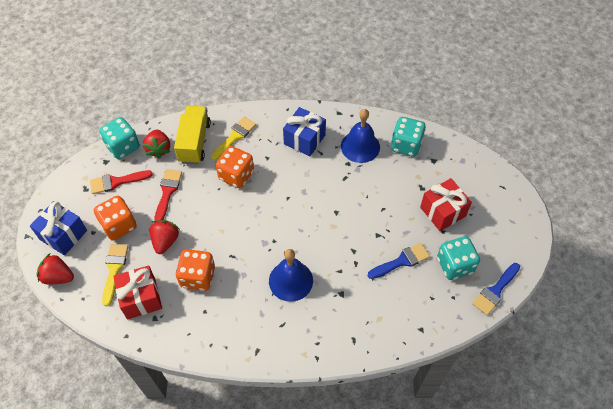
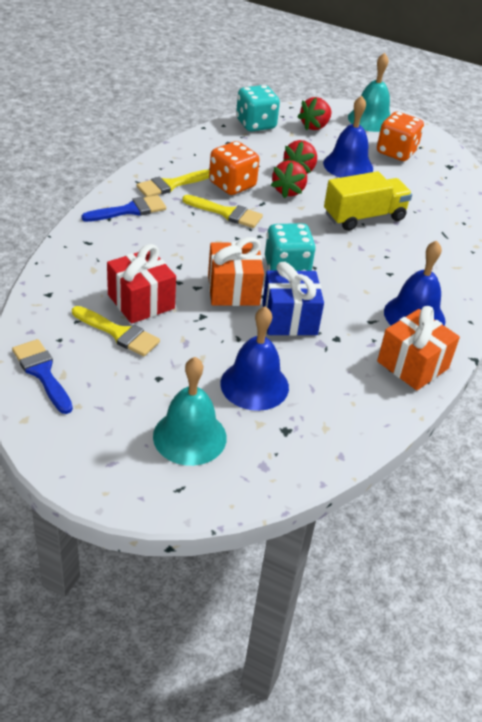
blue bell: 2 -> 3
blue gift: 2 -> 1
orange dice: 3 -> 2
orange gift: 0 -> 2
red brush: 2 -> 0
red gift: 2 -> 1
turquoise bell: 0 -> 2
turquoise dice: 3 -> 2
yellow brush: 2 -> 3

